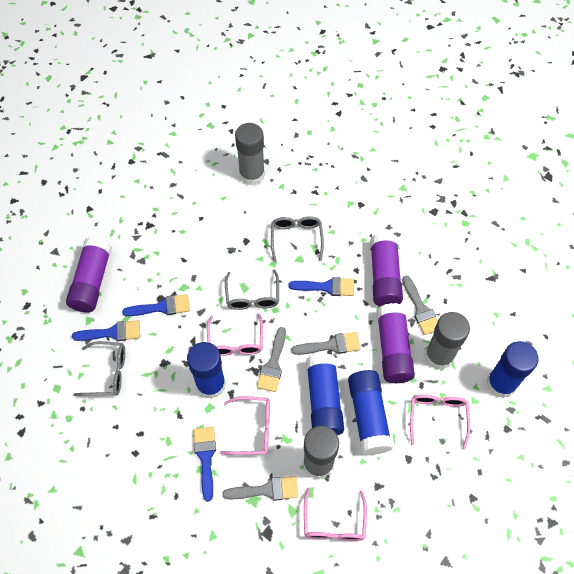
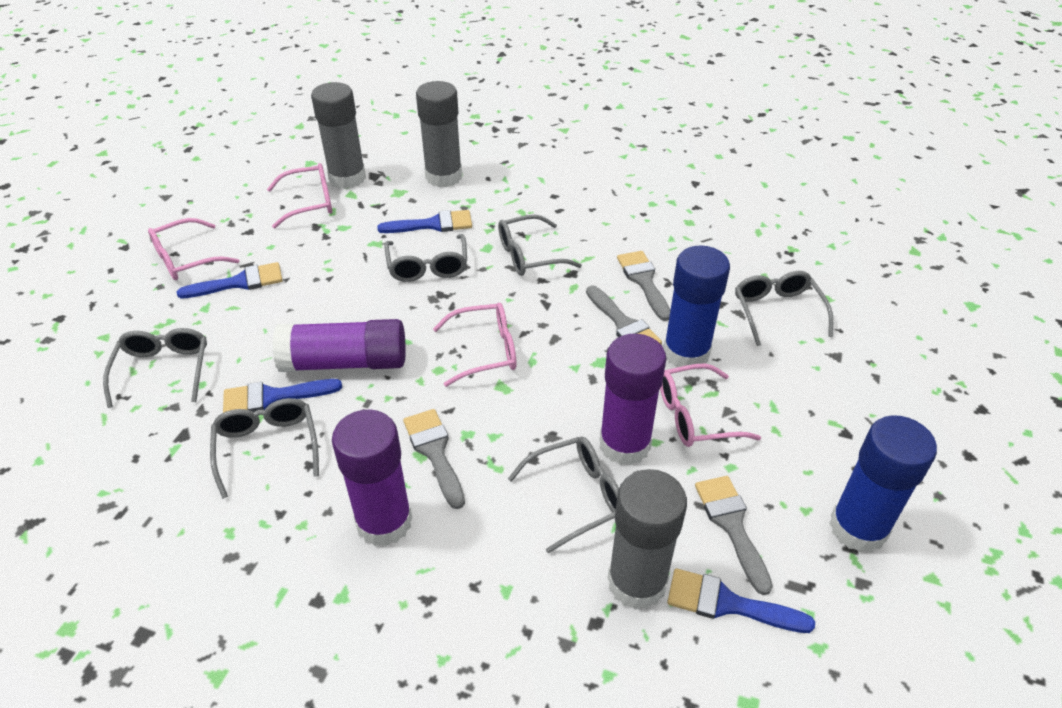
blue glue stick: 4 -> 2
grey glasses: 3 -> 6

